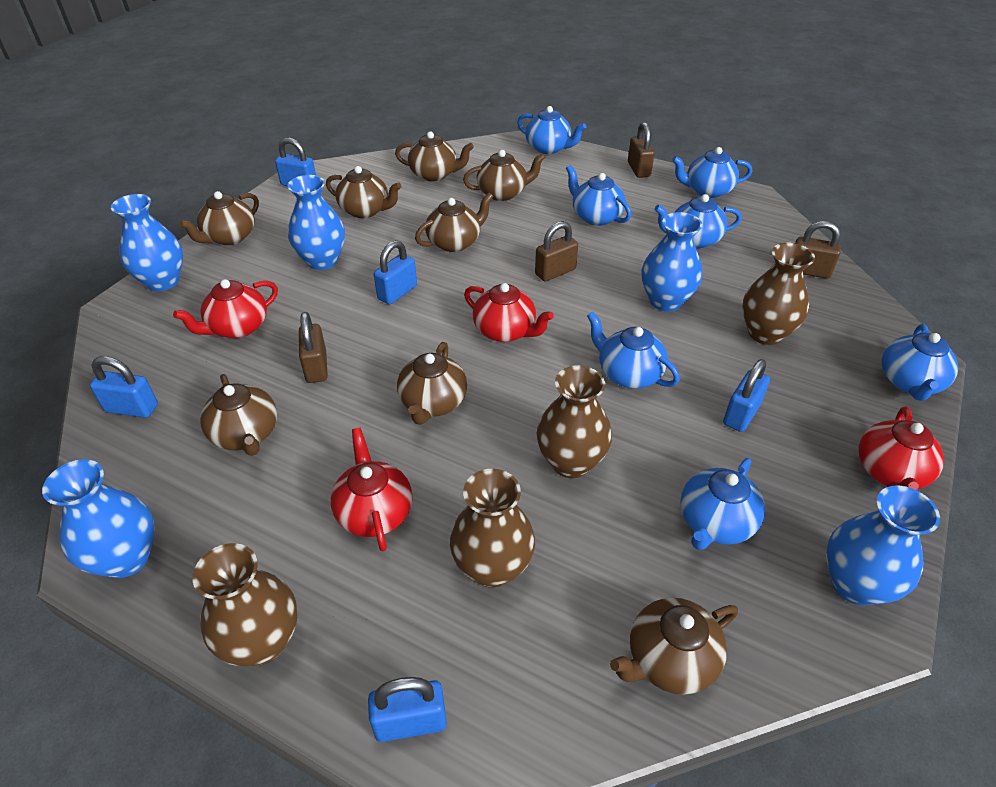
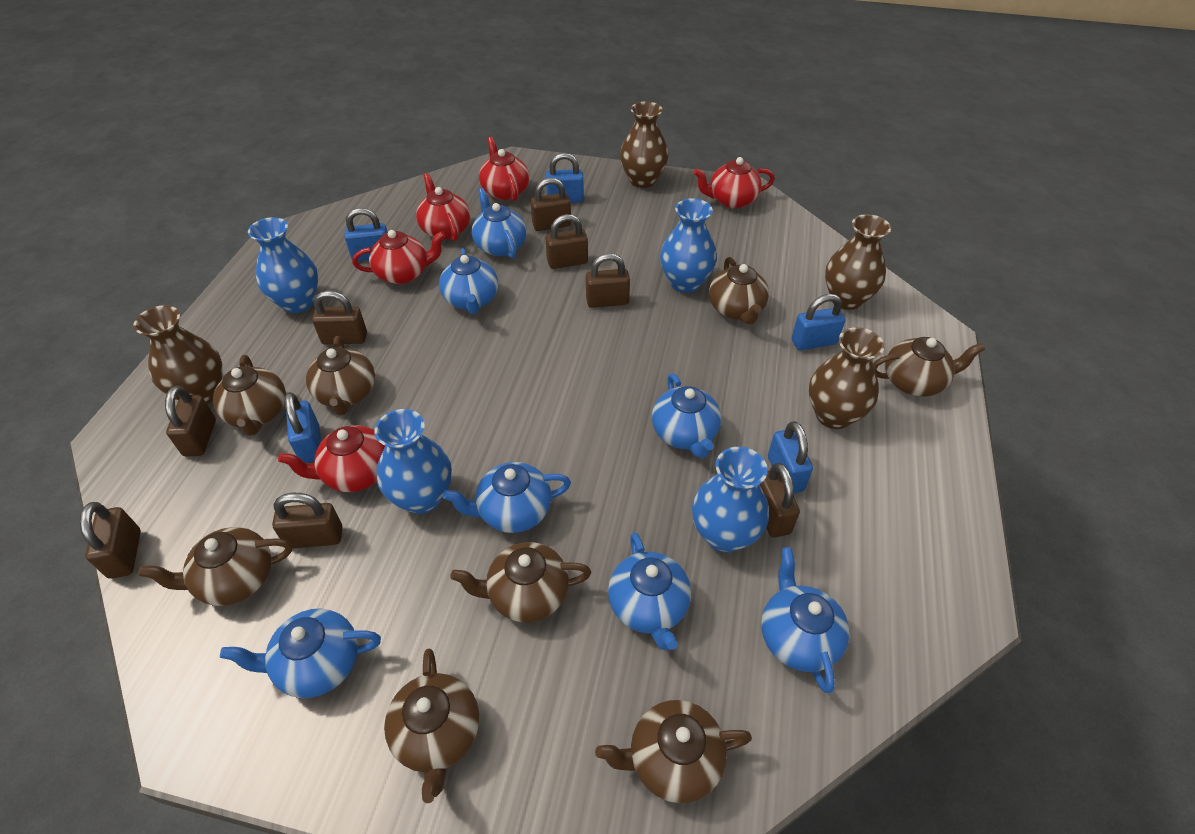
blue vase: 5 -> 4
brown padlock: 4 -> 8
red teapot: 4 -> 5

